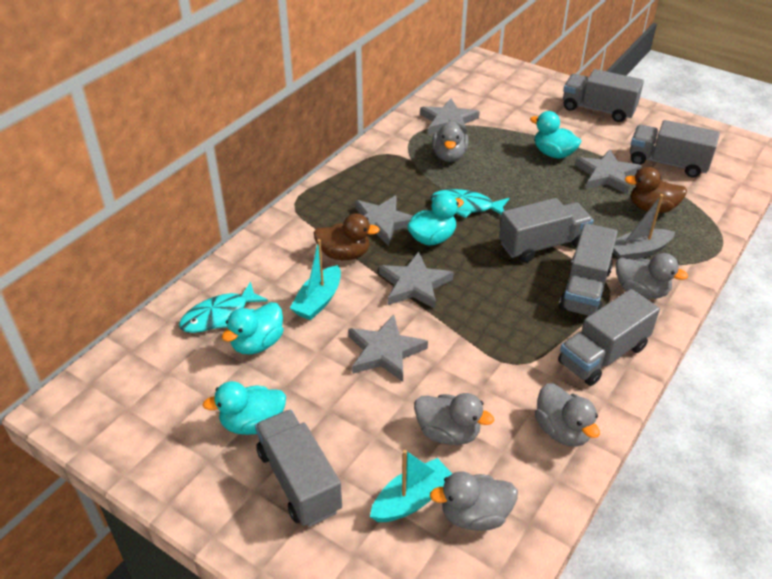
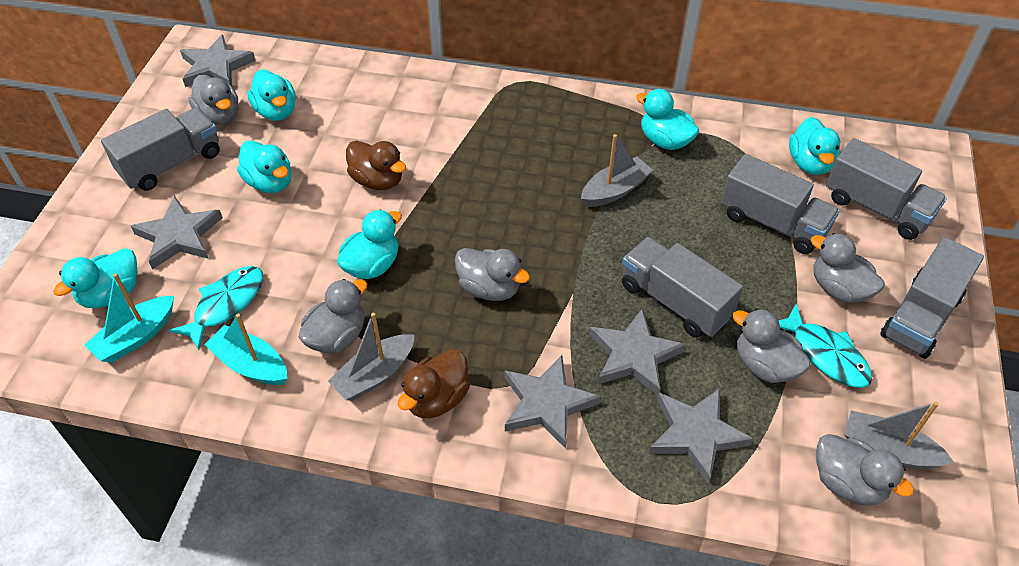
grey boat: 1 -> 3
grey duck: 5 -> 6
grey truck: 6 -> 5
turquoise duck: 4 -> 6

